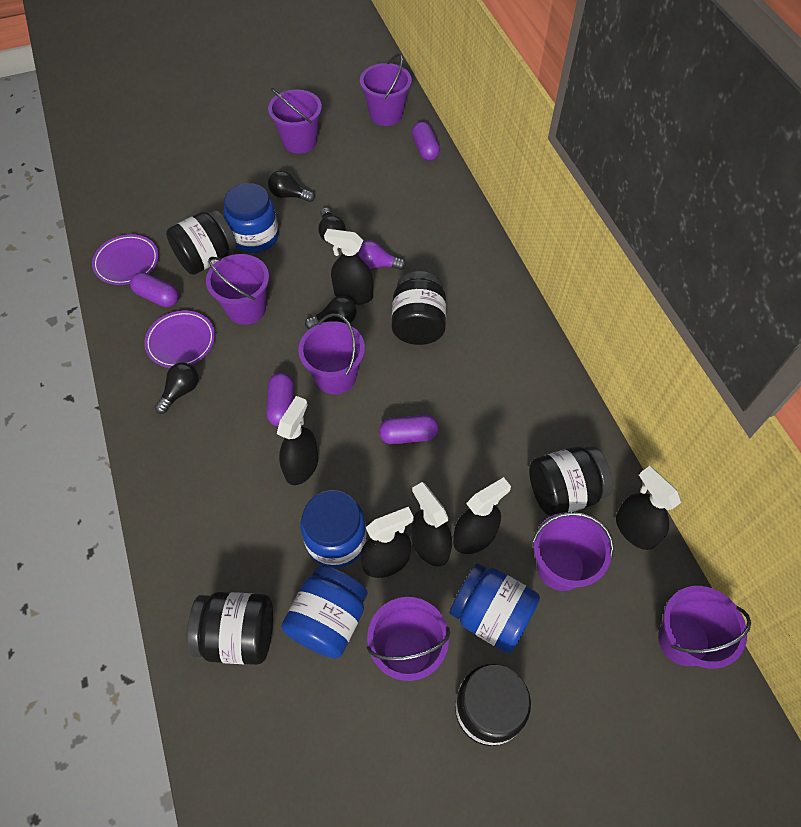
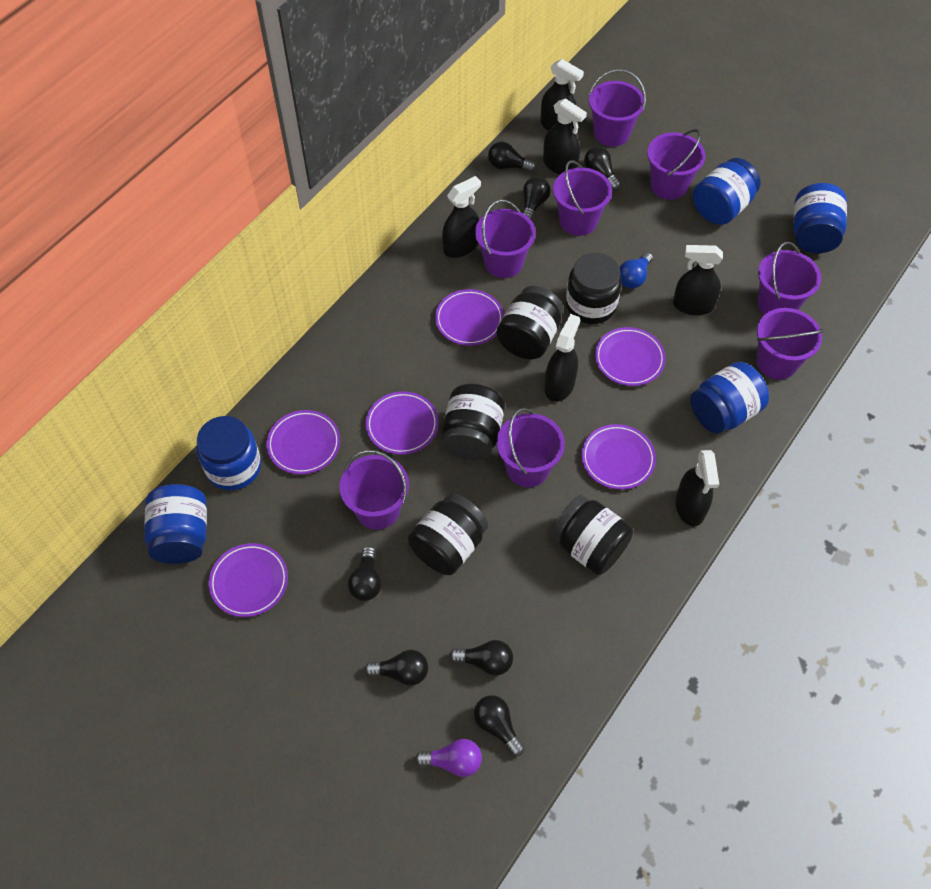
black light bulb: 4 -> 7
blue jar: 4 -> 5
blue light bulb: 0 -> 1
purple bucket: 7 -> 8
purple capsule: 4 -> 0
purple plate: 2 -> 6

